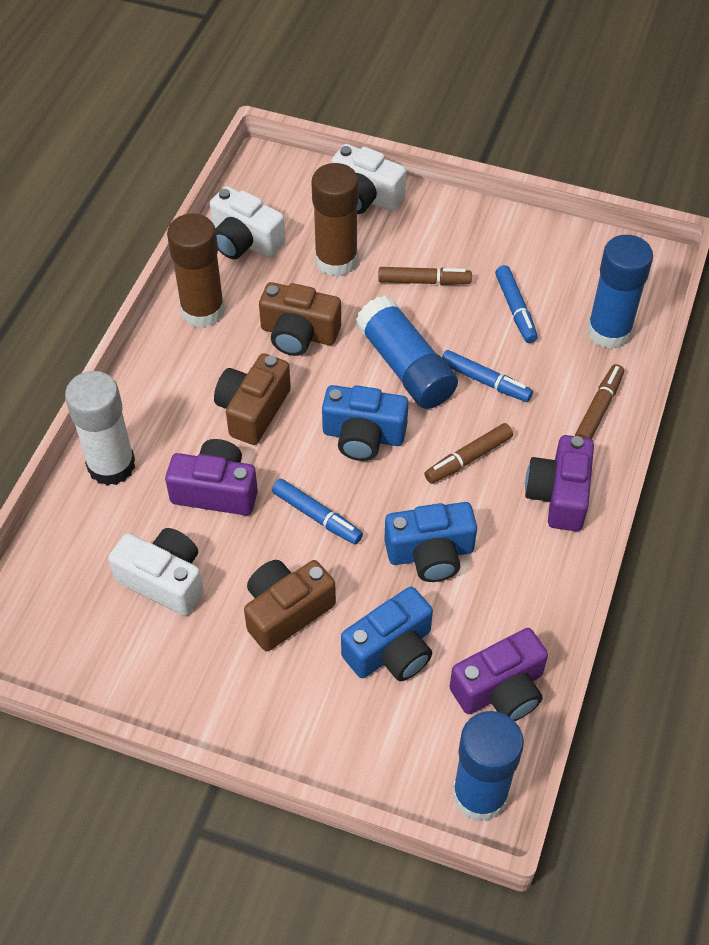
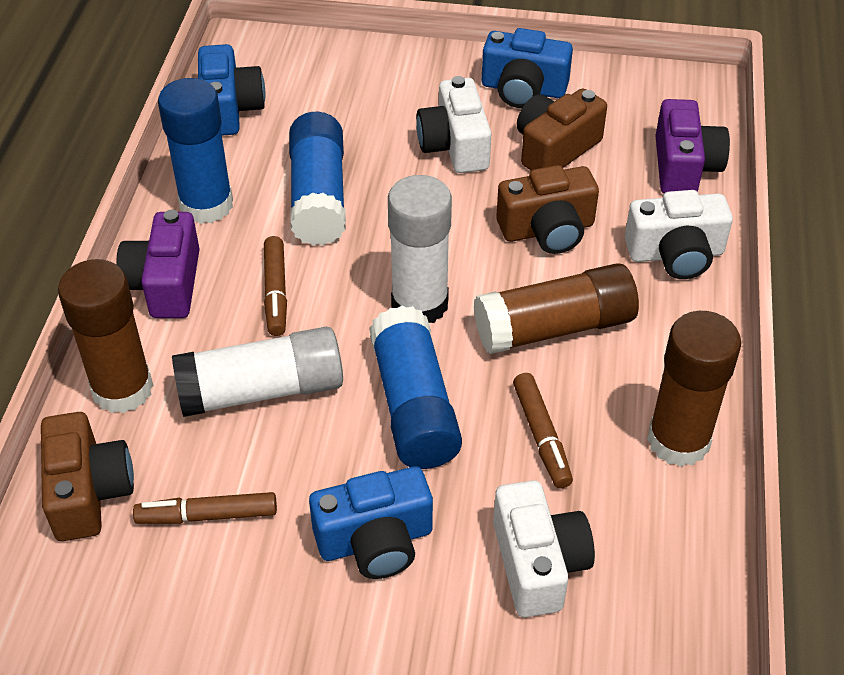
blue marker: 3 -> 0
brown glue stick: 2 -> 3
purple camera: 3 -> 2
white glue stick: 1 -> 2

